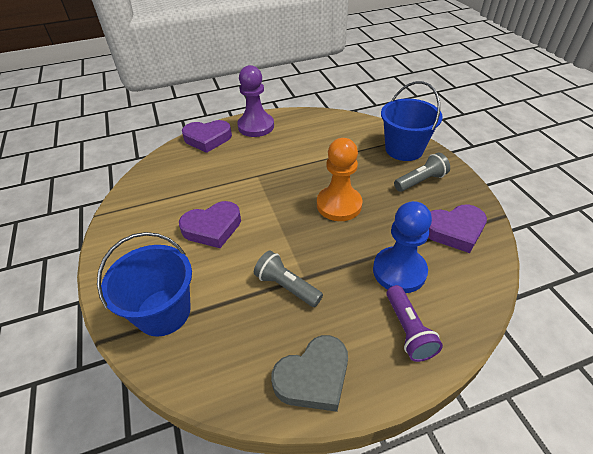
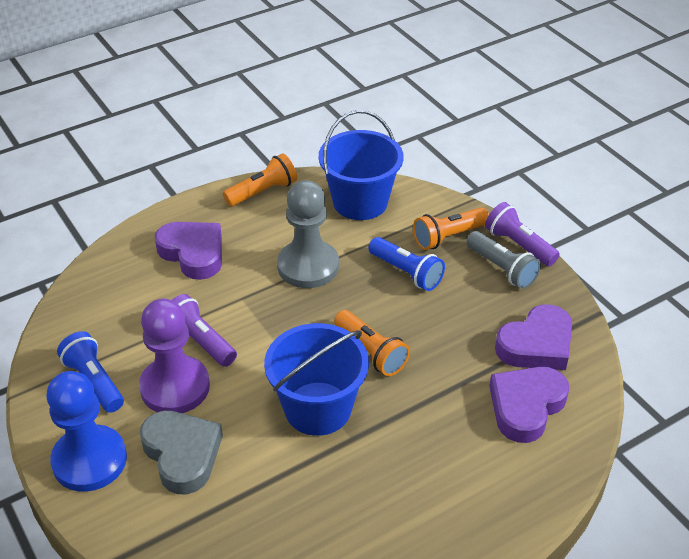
blue flashlight: 0 -> 2
grey flashlight: 2 -> 1
grey pawn: 0 -> 1
orange flashlight: 0 -> 3
orange pawn: 1 -> 0
purple flashlight: 1 -> 2

